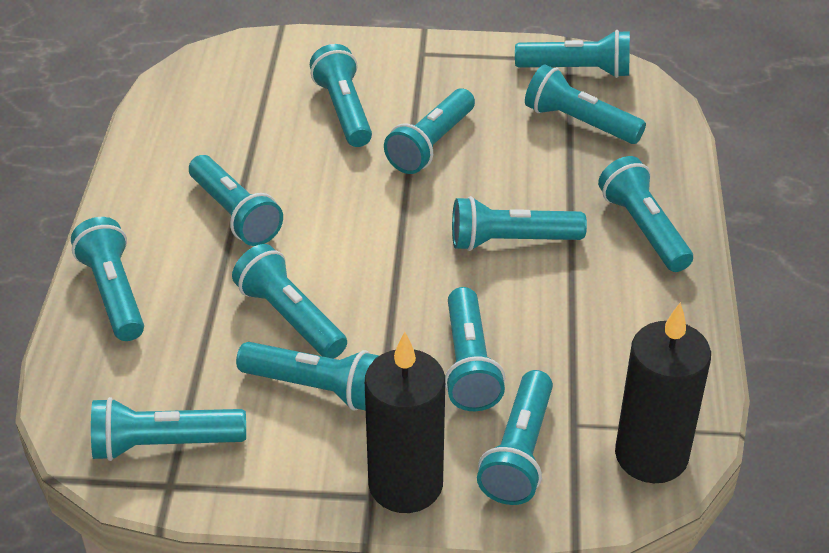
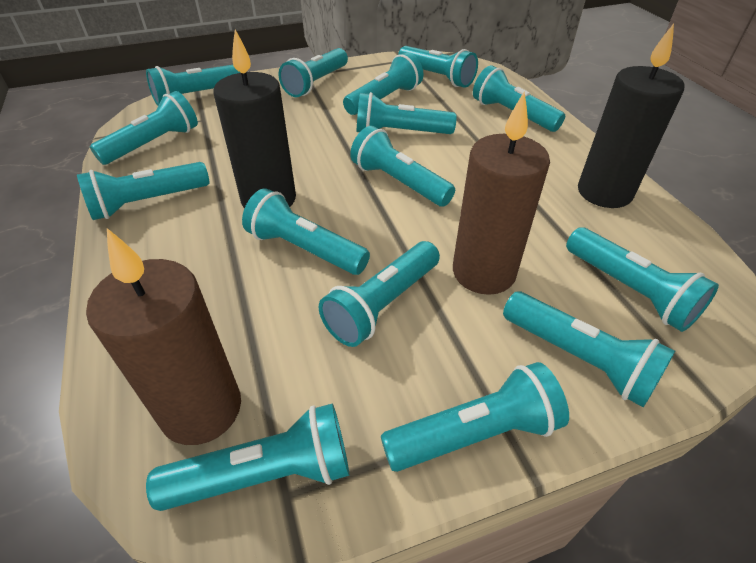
brown candle: 0 -> 2
turquoise flashlight: 13 -> 15

